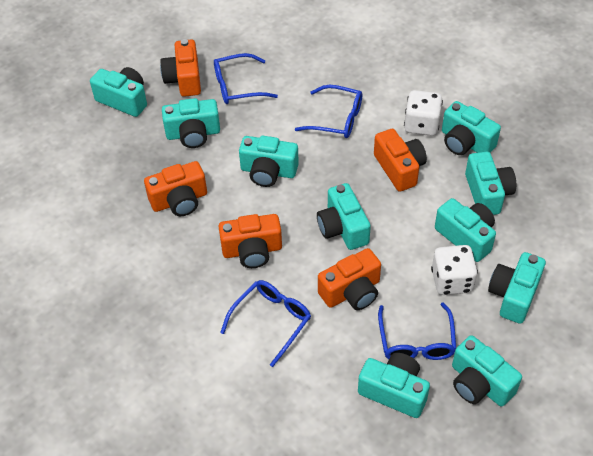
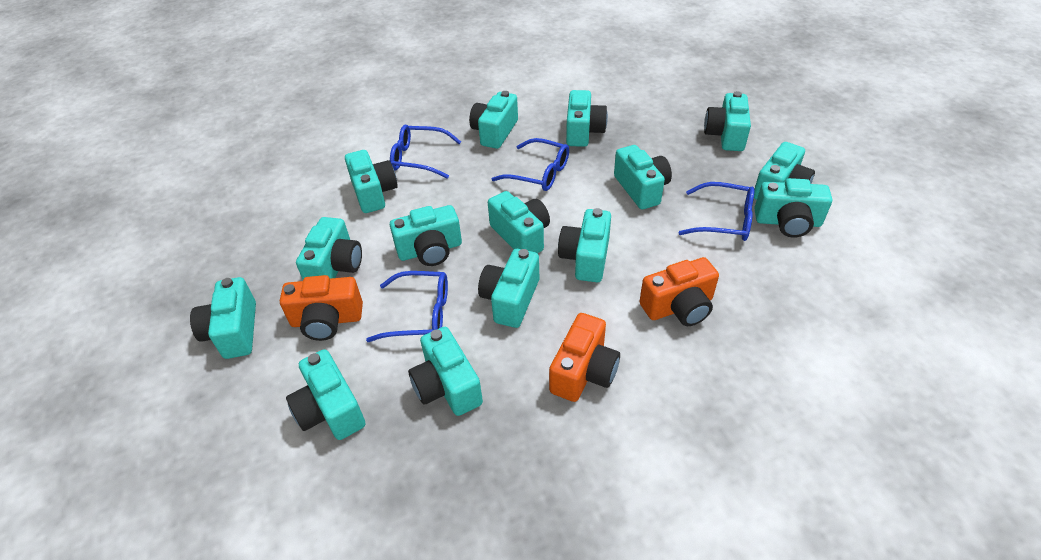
orange camera: 5 -> 3
turquoise camera: 10 -> 15
white dice: 2 -> 0

